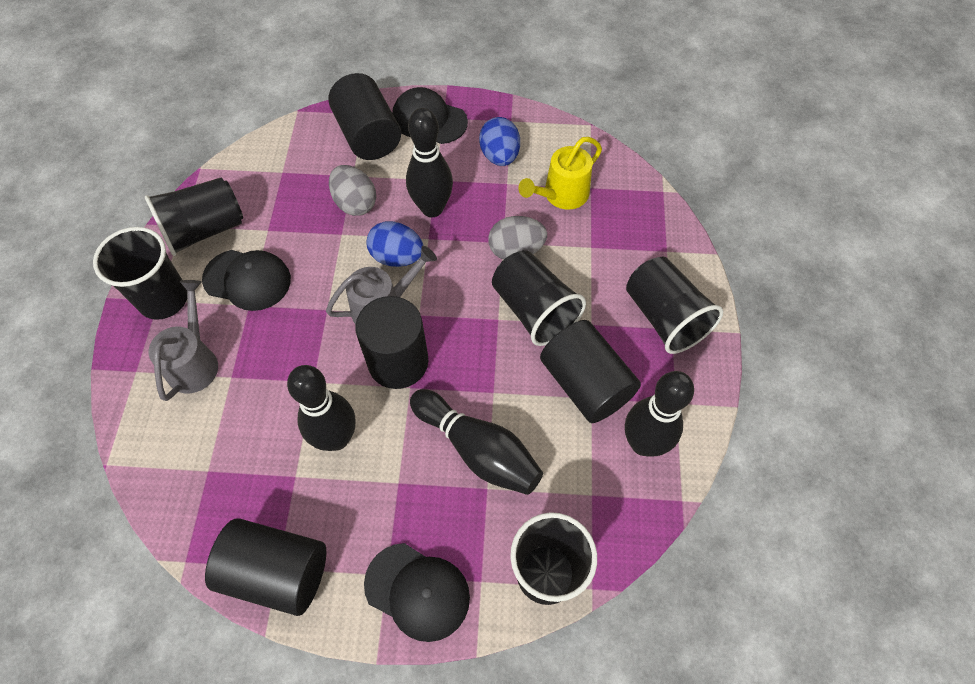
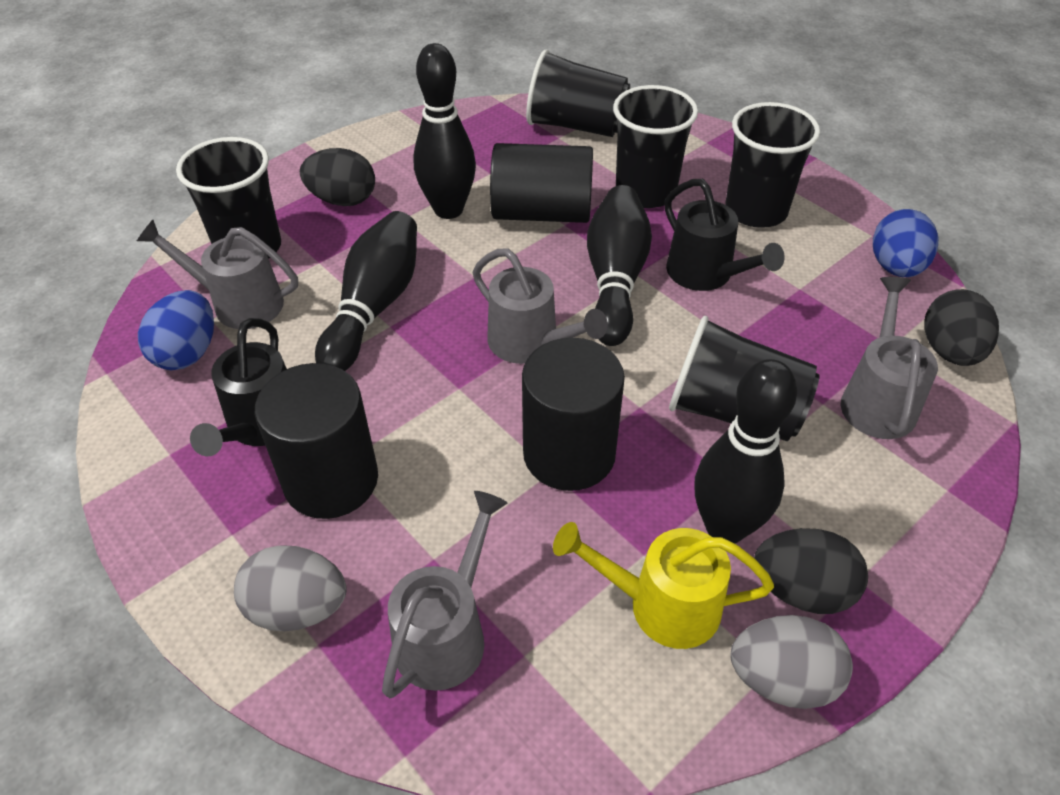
black cap: 3 -> 0
black cylinder: 4 -> 3
black egg: 0 -> 3
black watering can: 0 -> 2
grey watering can: 2 -> 4

